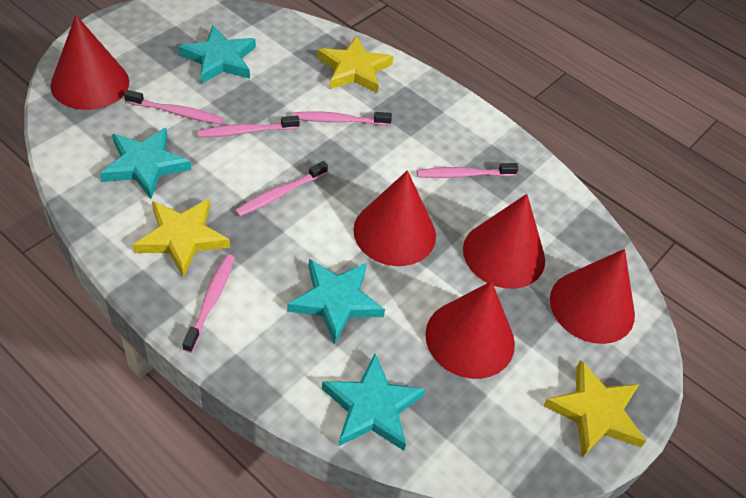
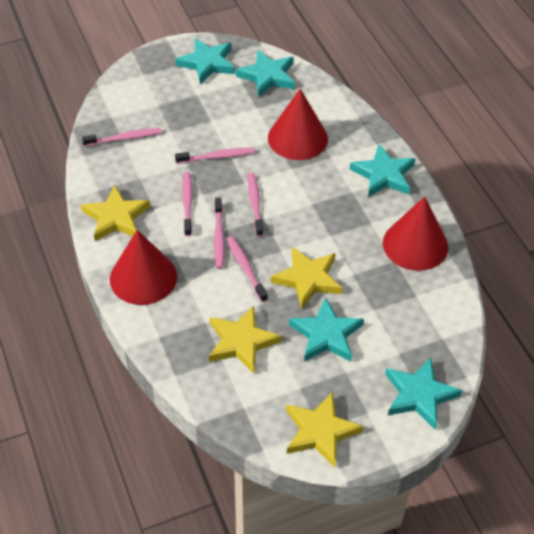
red cone: 5 -> 3
turquoise star: 4 -> 5
yellow star: 3 -> 4

